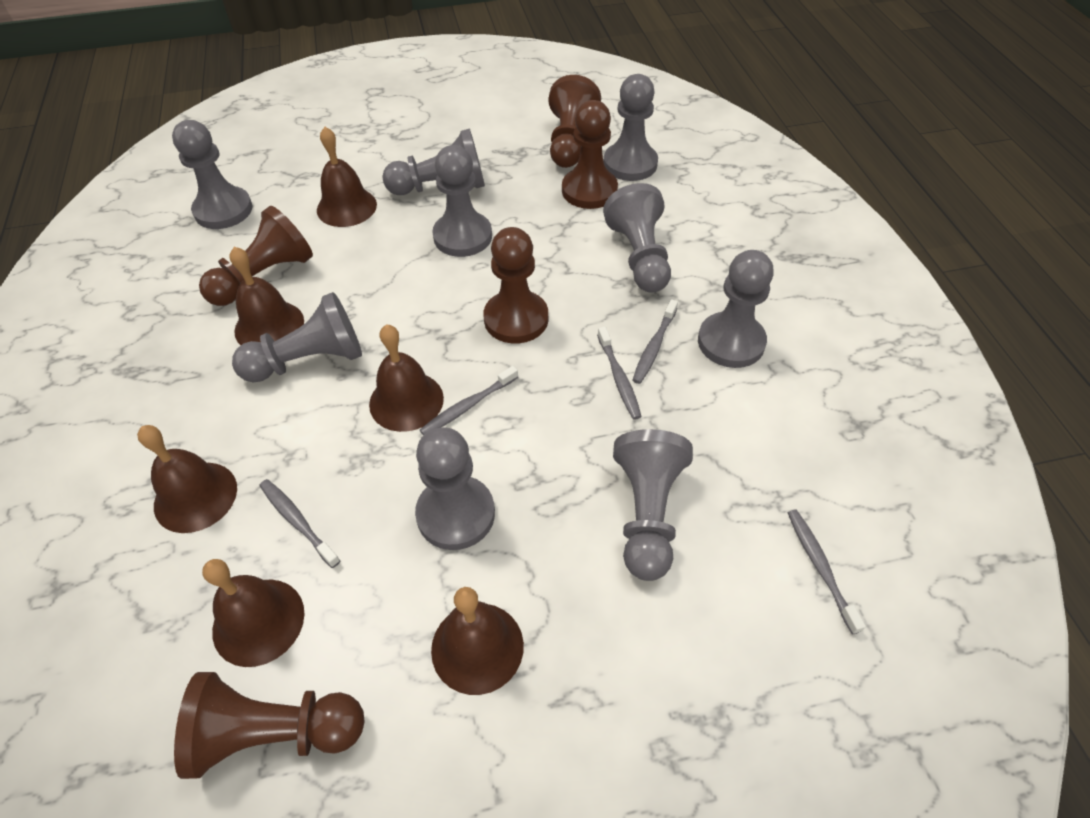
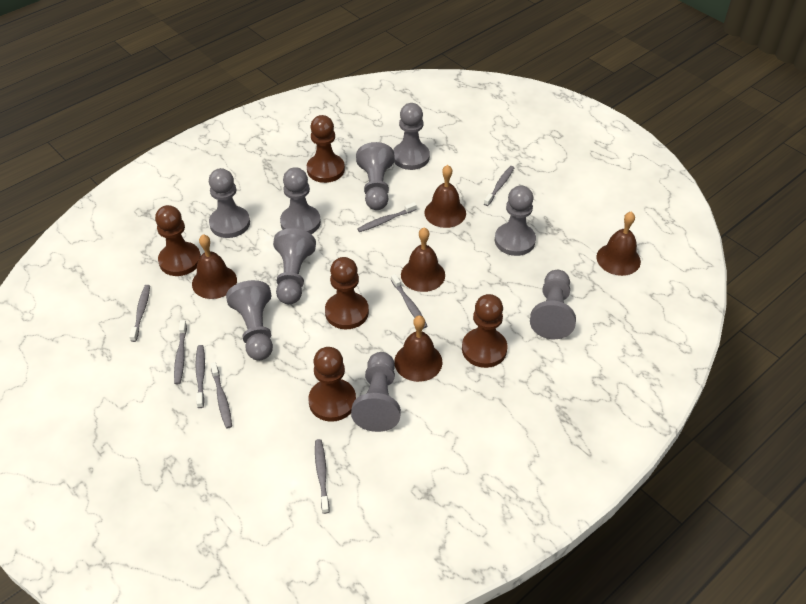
brown bell: 6 -> 5
grey toothbrush: 5 -> 8

